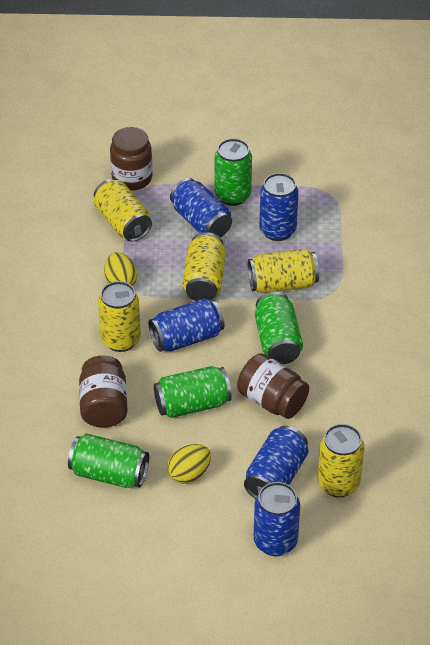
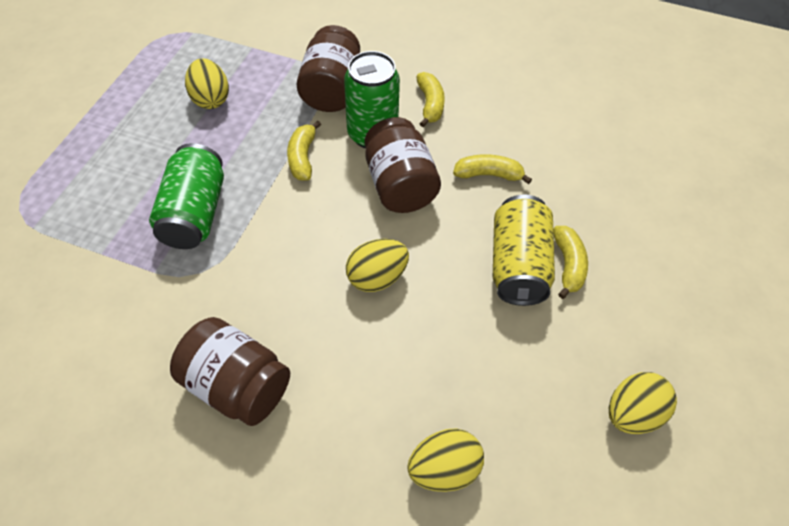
blue can: 5 -> 0
green can: 4 -> 2
yellow banana: 0 -> 4
yellow can: 5 -> 1
yellow egg: 2 -> 4

